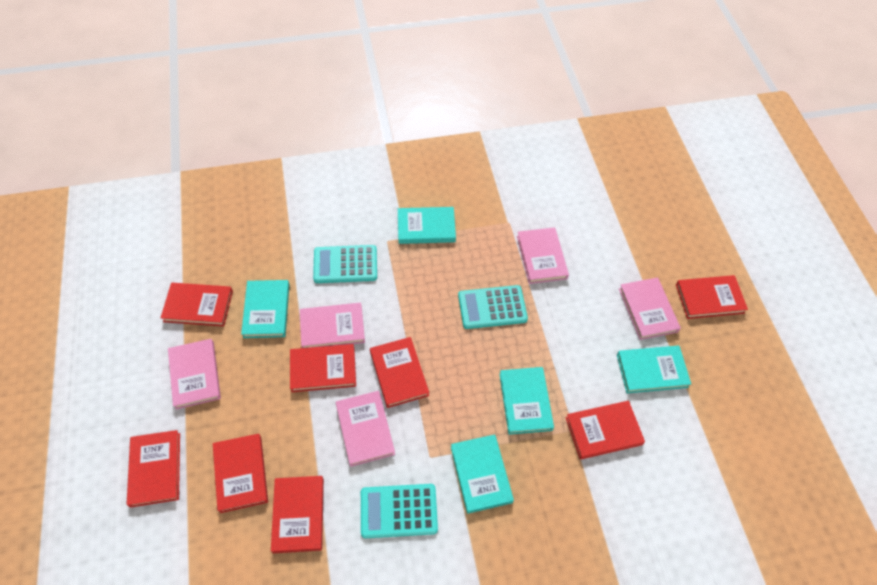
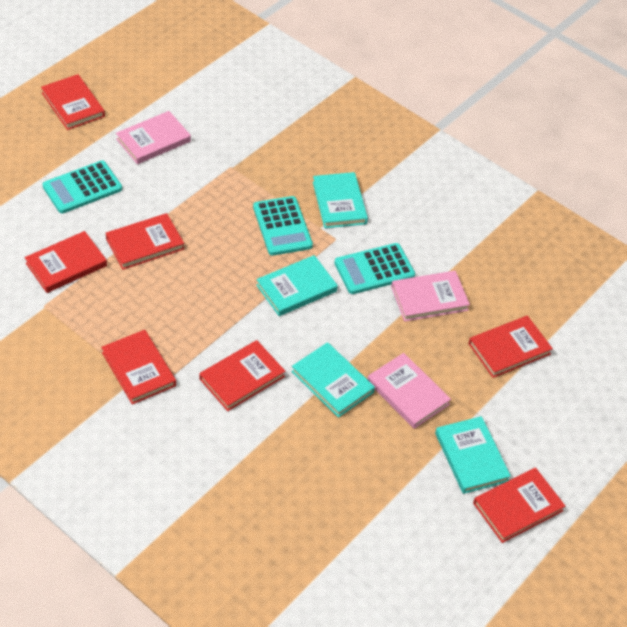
pink book: 5 -> 3
red book: 8 -> 7
turquoise book: 5 -> 4

